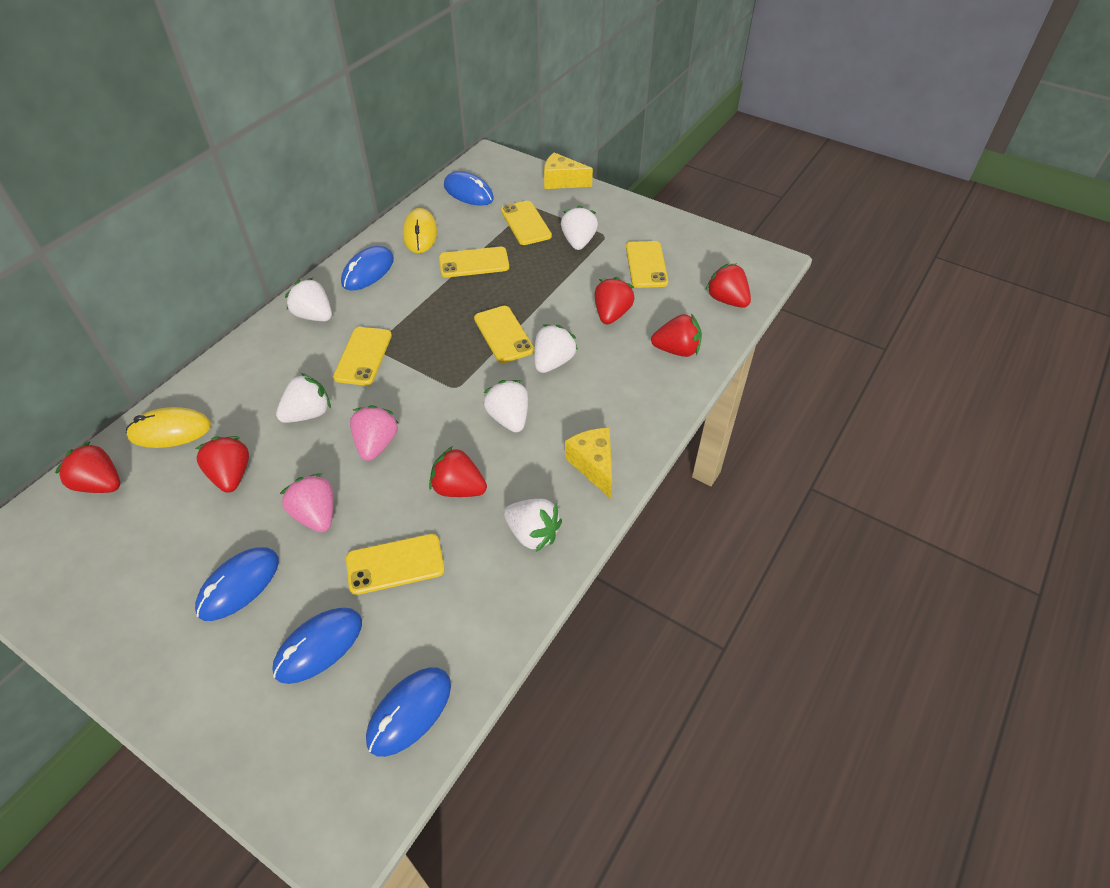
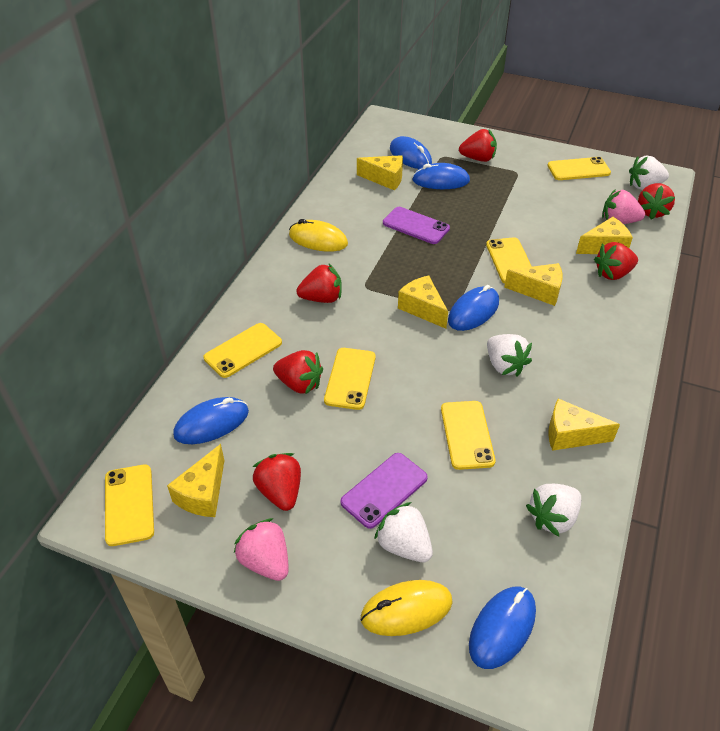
purple phone: 0 -> 2
white strawberry: 6 -> 4
yellow cheese: 2 -> 6

